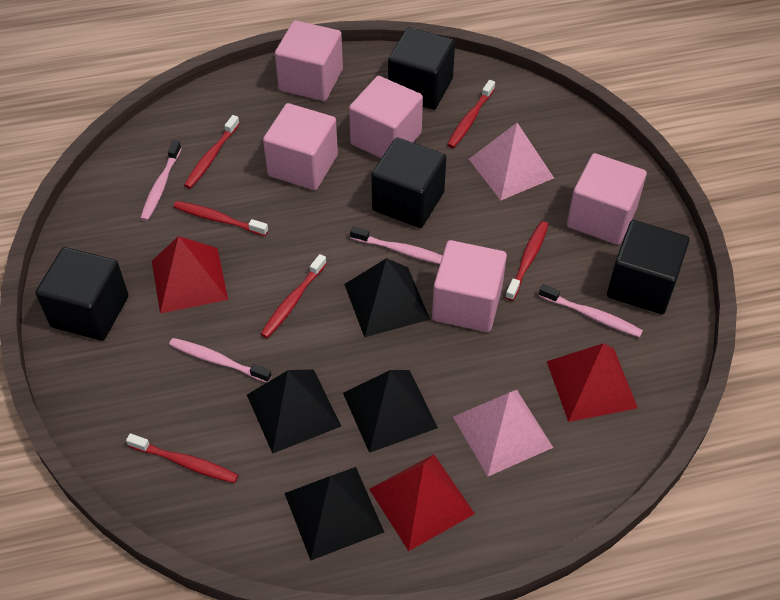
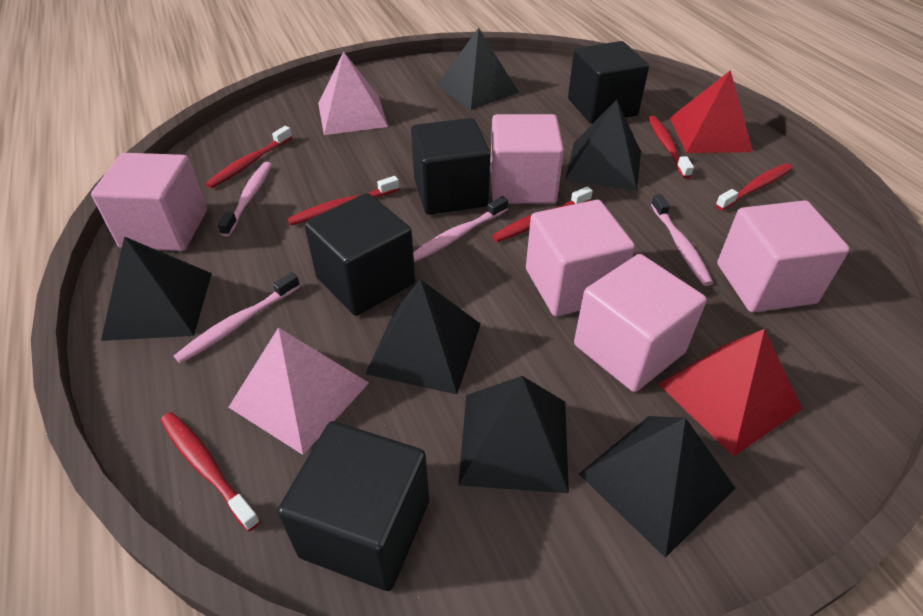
black pyramid: 4 -> 6
red pyramid: 3 -> 2

